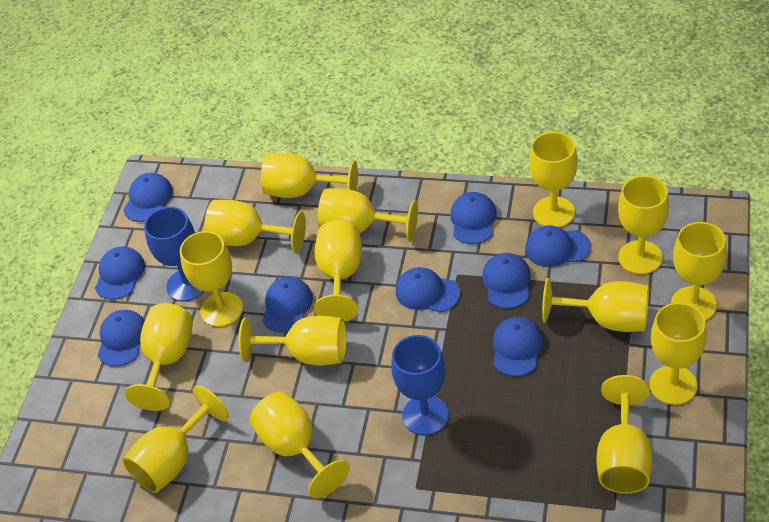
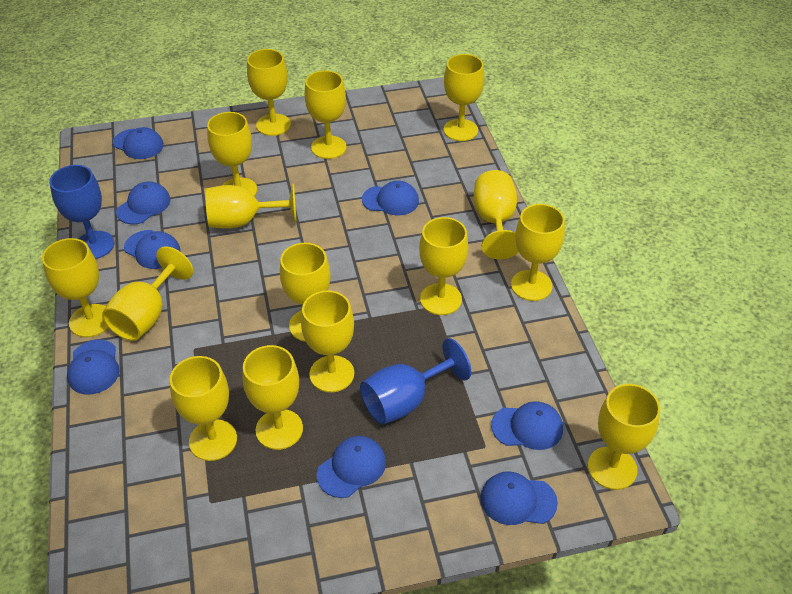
blue cap: 9 -> 8

